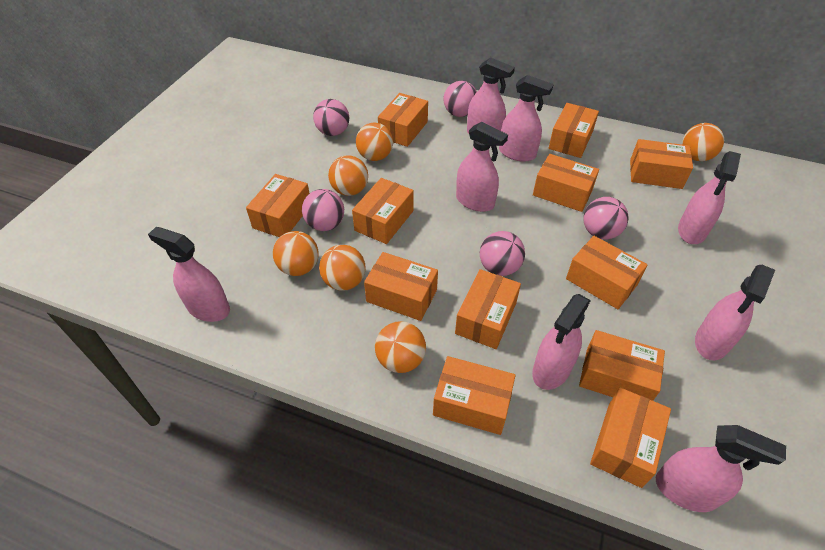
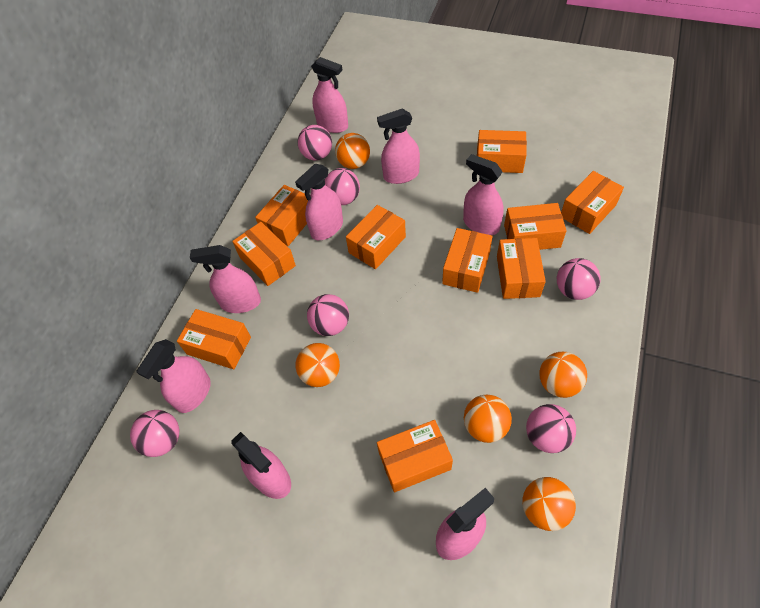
orange ball: 6 -> 5
orange box: 12 -> 10
pink ball: 5 -> 6

